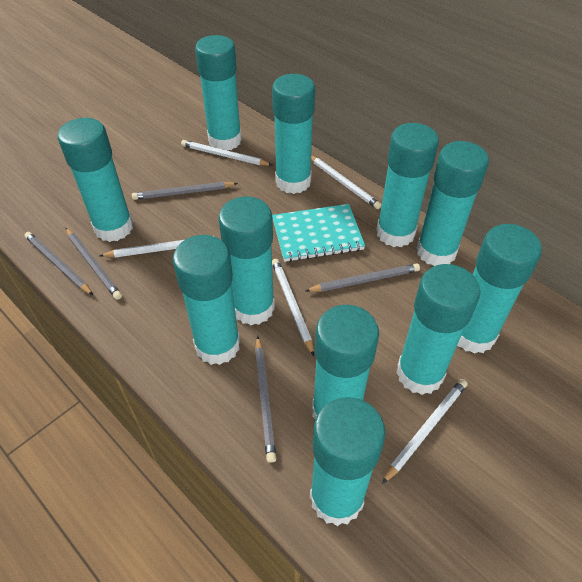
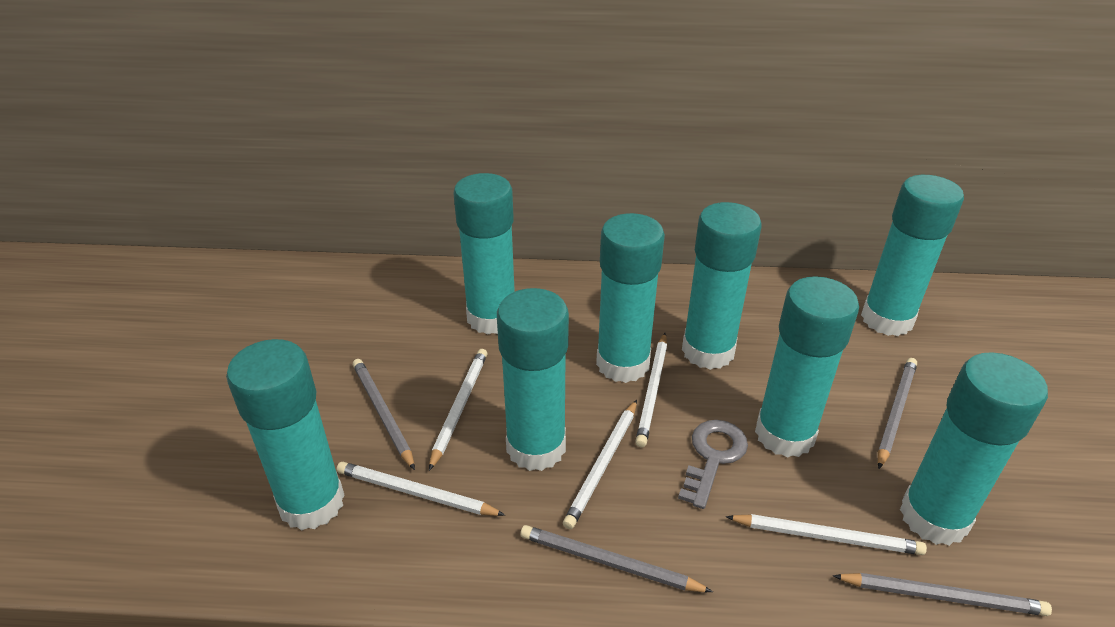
grey key: 0 -> 1
grey pencil: 5 -> 4
turquoise glue stick: 11 -> 8
turquoise notebook: 1 -> 0

